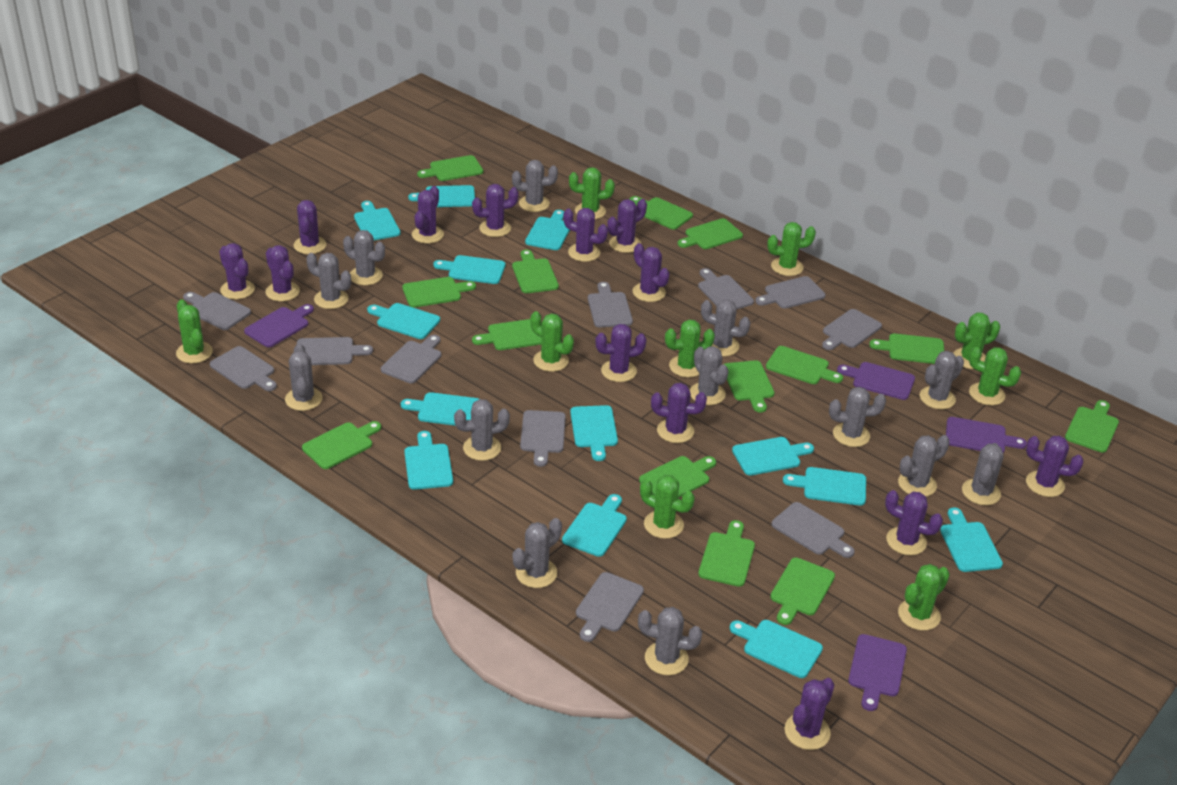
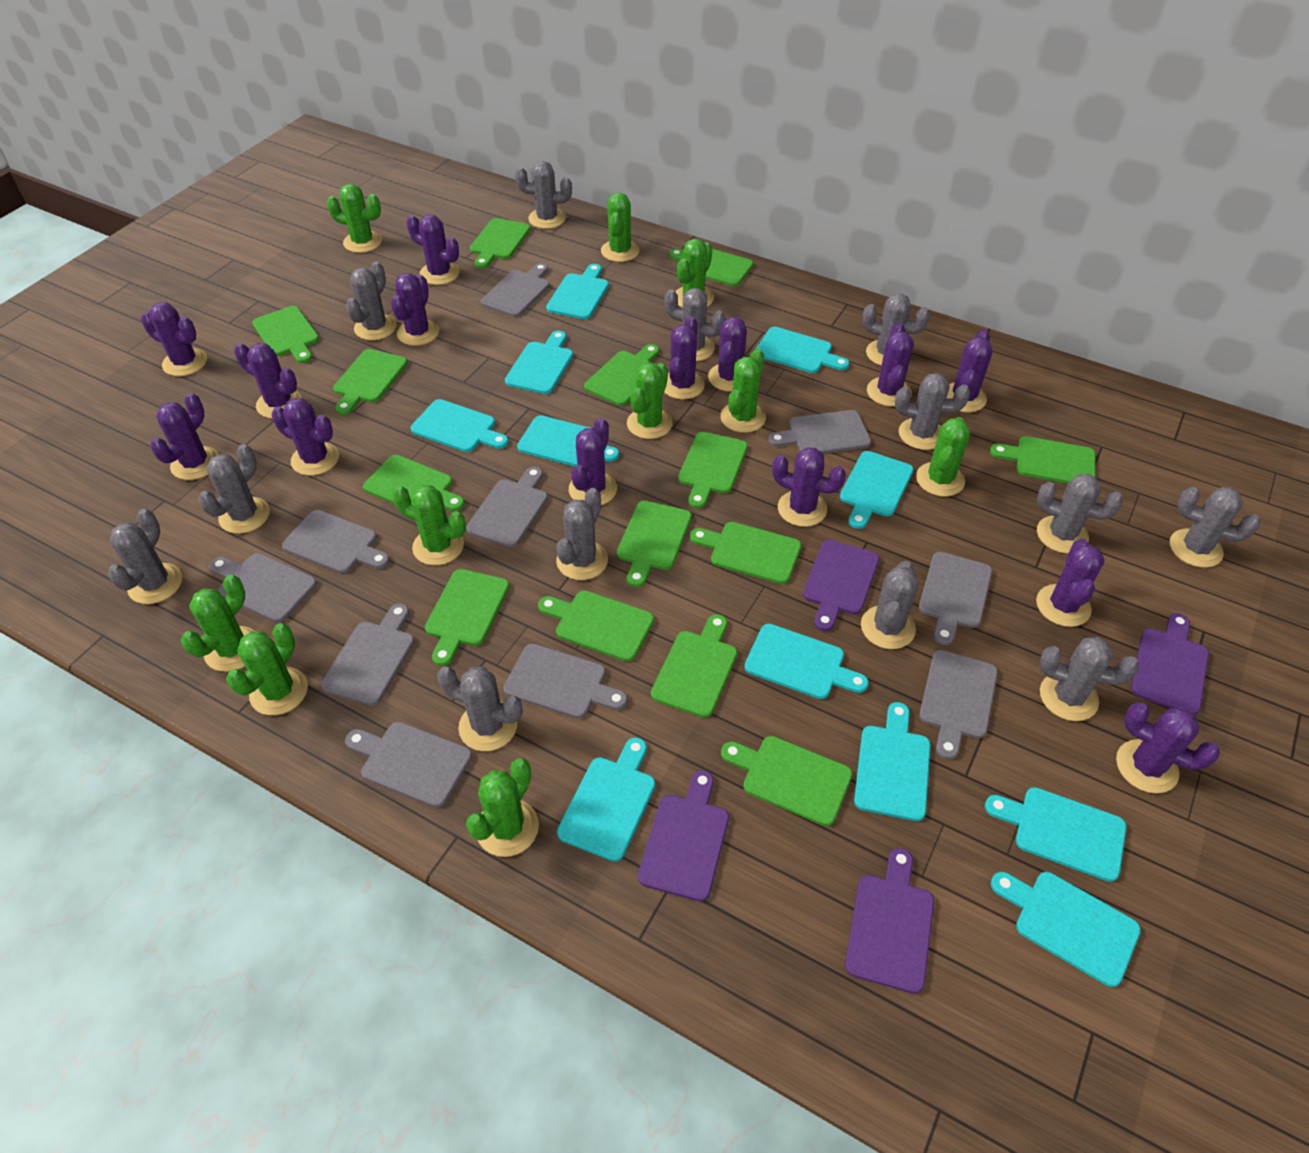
green cactus: 9 -> 10
grey cutting board: 11 -> 10
purple cactus: 13 -> 14
turquoise cutting board: 13 -> 11

